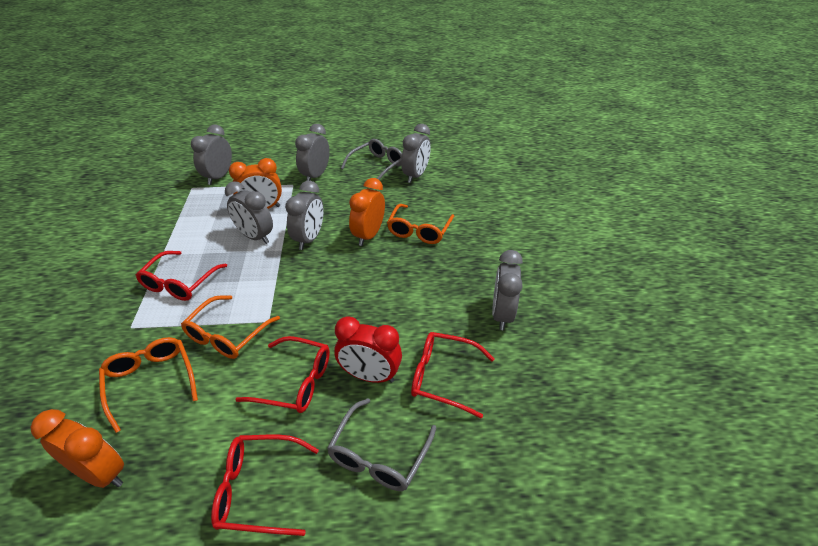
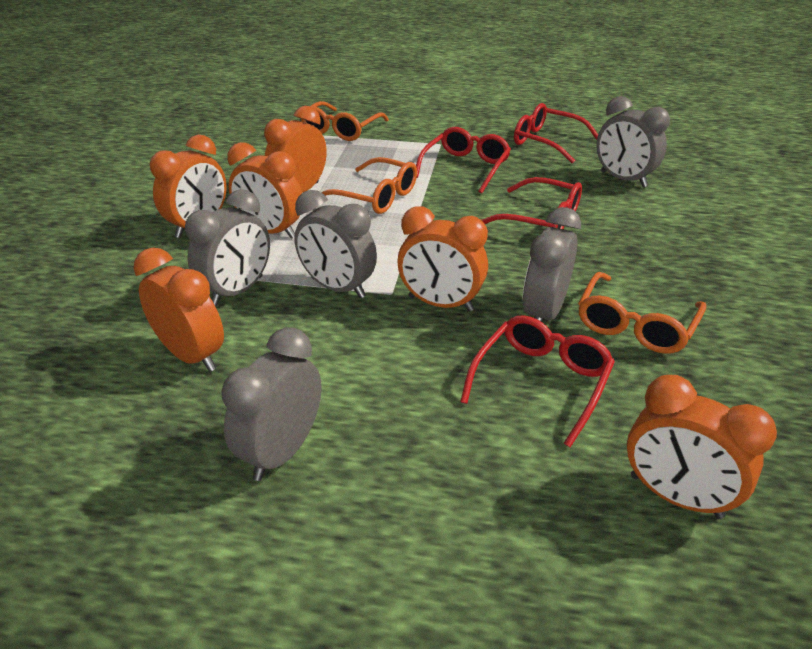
grey clock: 6 -> 5
grey glasses: 2 -> 0
orange clock: 3 -> 6
red clock: 1 -> 0

